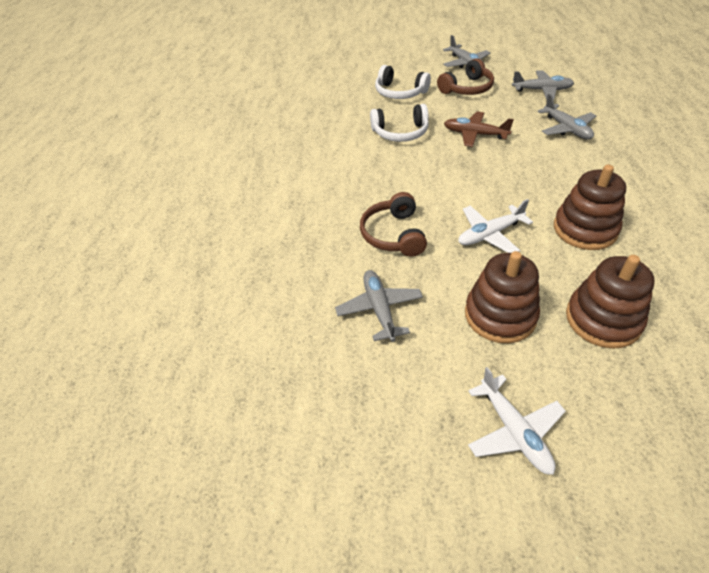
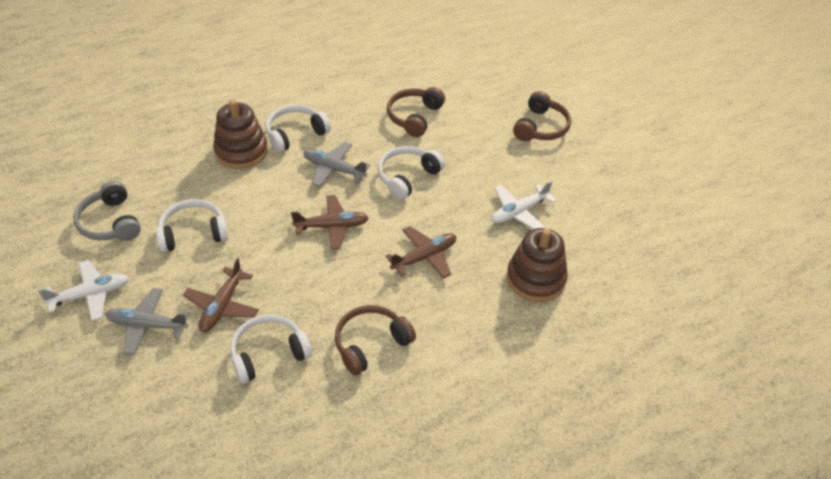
brown headphones: 2 -> 3
brown plane: 1 -> 3
brown stacking toy: 3 -> 2
grey headphones: 0 -> 1
grey plane: 4 -> 2
white headphones: 2 -> 4

